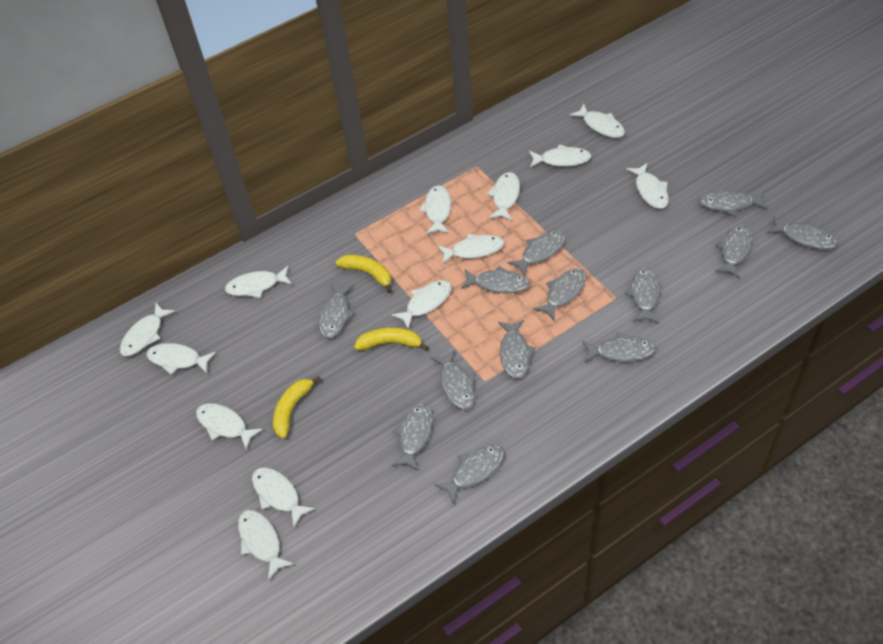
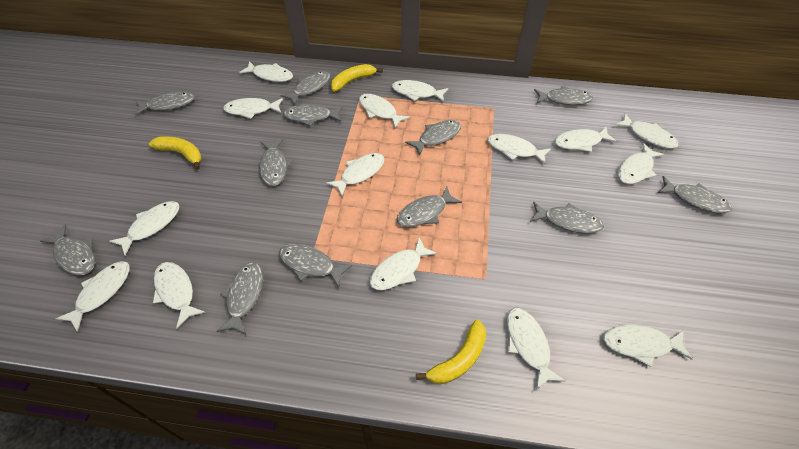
grey fish: 13 -> 12
white fish: 13 -> 15

